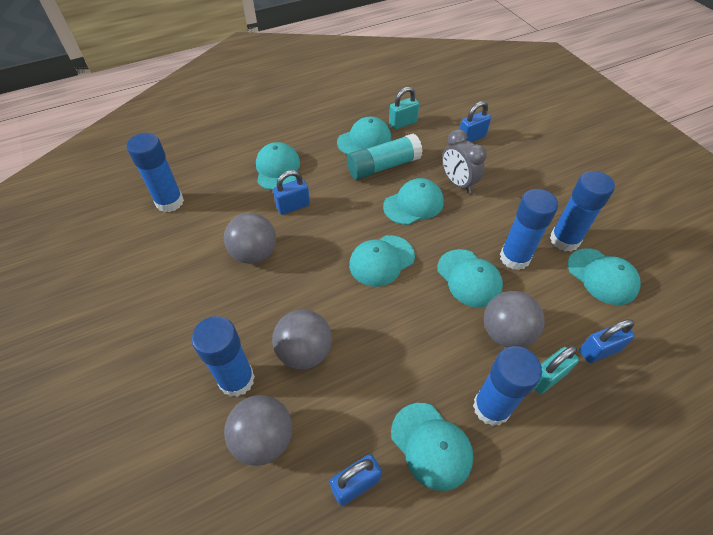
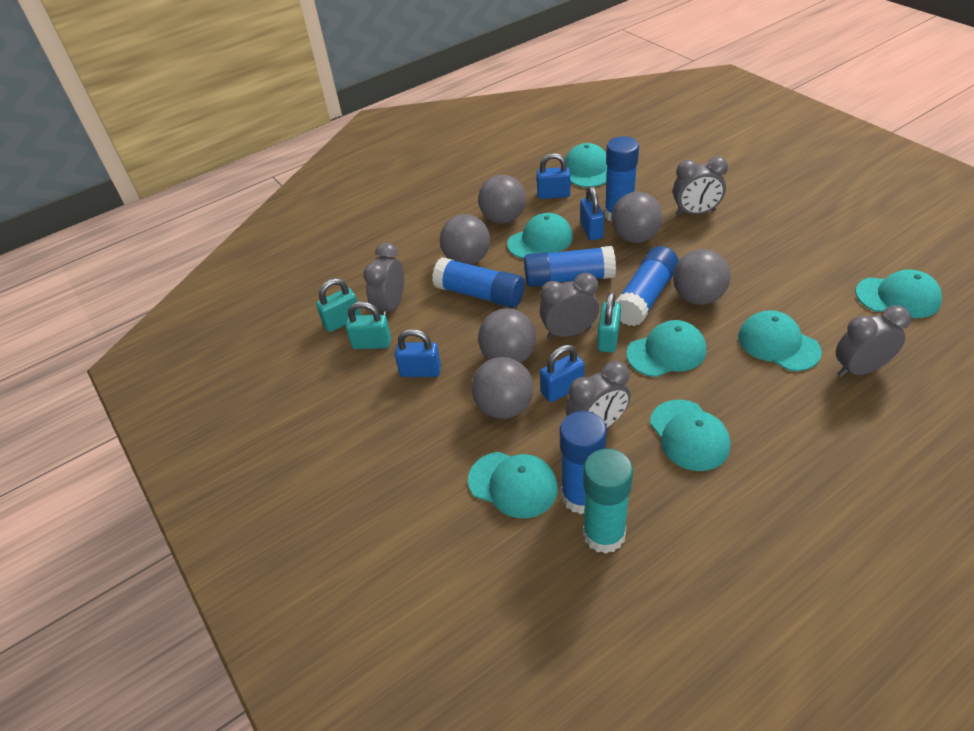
grey ball: 4 -> 6
grey clock: 1 -> 5
turquoise padlock: 2 -> 3

